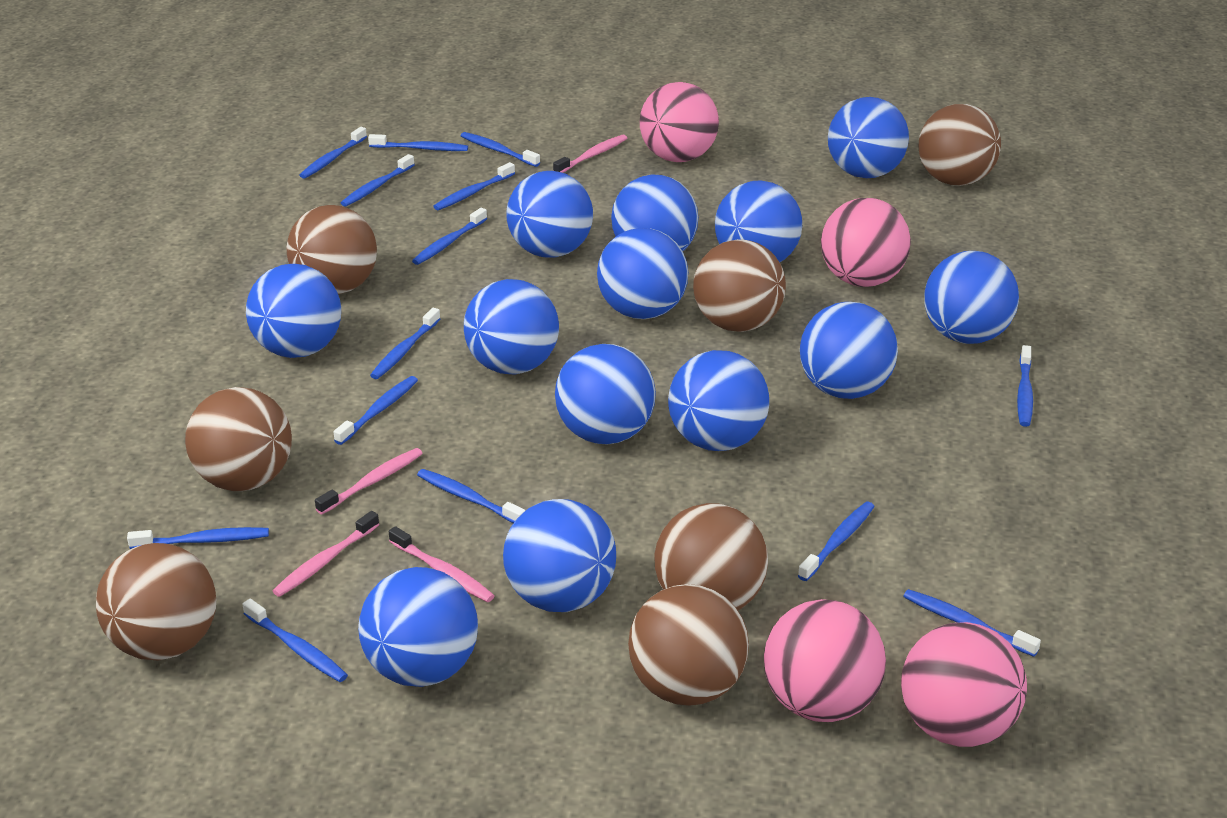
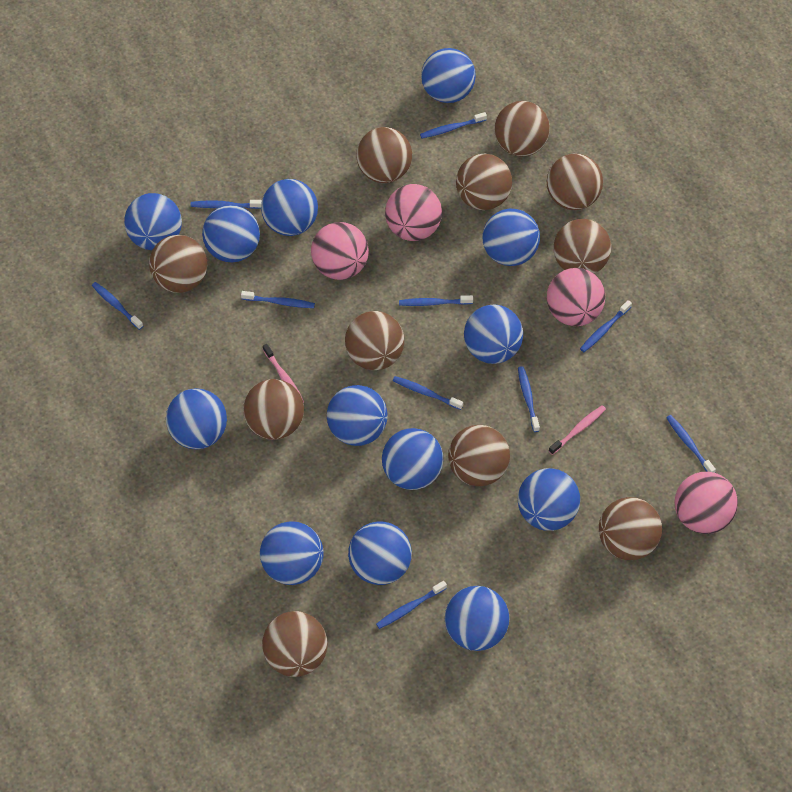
blue toothbrush: 14 -> 10
brown ball: 7 -> 11
pink toothbrush: 4 -> 2

